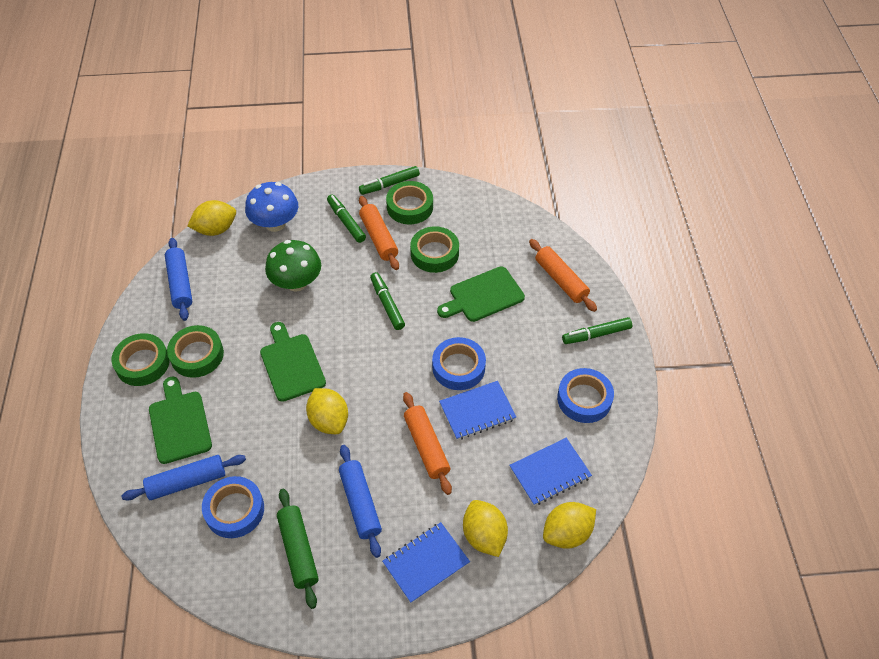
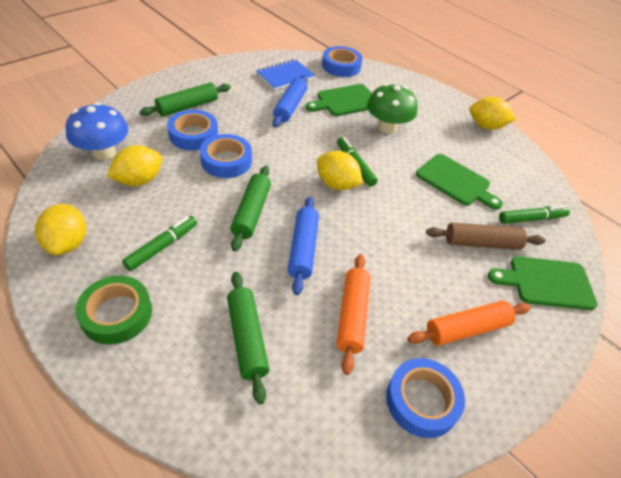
blue notebook: 3 -> 1
blue rolling pin: 3 -> 2
blue tape: 3 -> 4
brown rolling pin: 0 -> 1
green marker: 4 -> 3
green rolling pin: 1 -> 3
green tape: 4 -> 1
orange rolling pin: 3 -> 2

